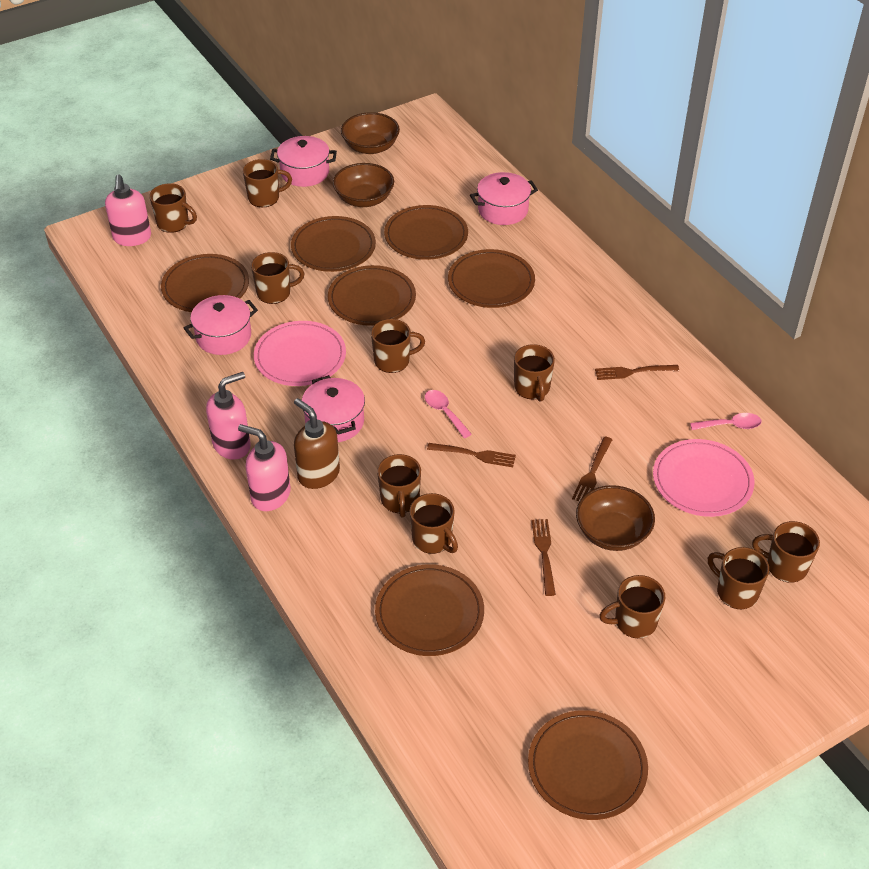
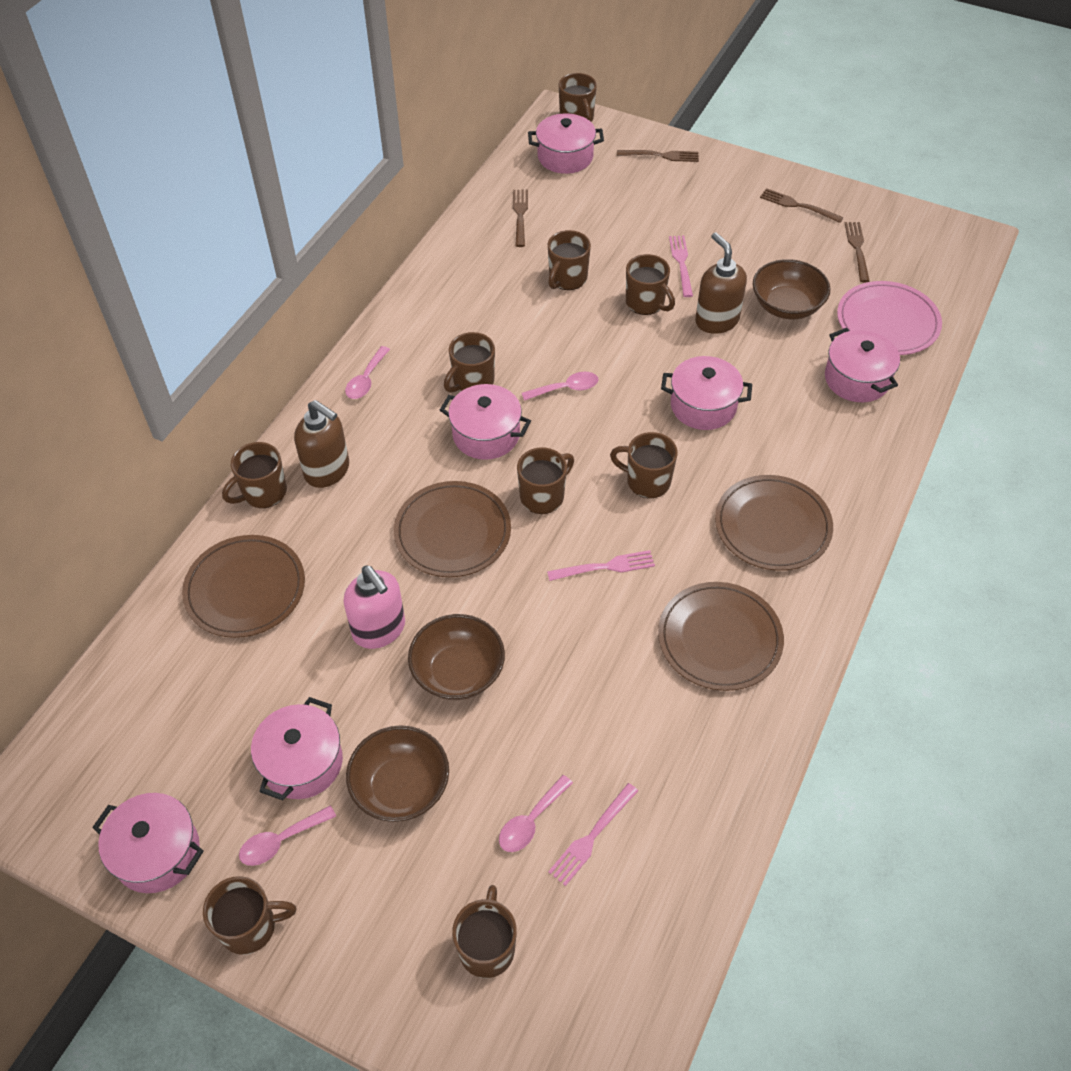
brown mug: 10 -> 9
brown plate: 7 -> 4
brown soap dispenser: 1 -> 2
pink fork: 0 -> 3
pink plate: 2 -> 1
pink pot: 4 -> 6
pink soap dispenser: 3 -> 1
pink spoon: 2 -> 4

